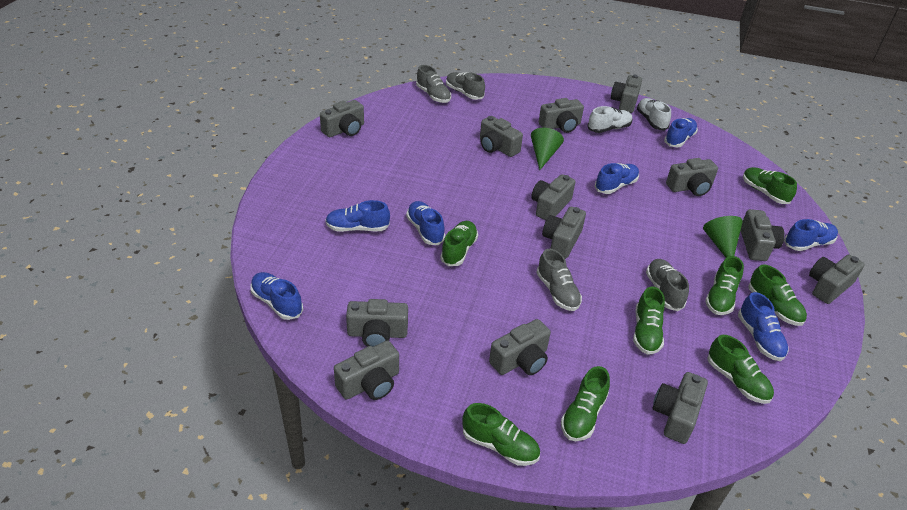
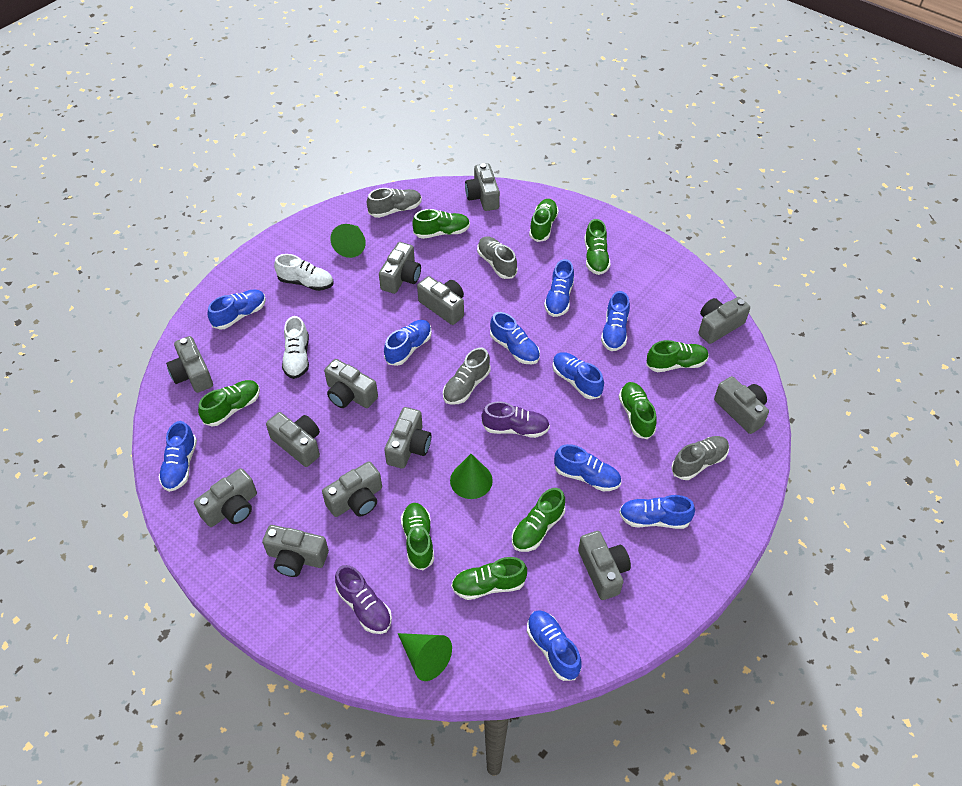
blue shoe: 7 -> 10
green cone: 2 -> 3
green shoe: 8 -> 9
purple shoe: 0 -> 2

